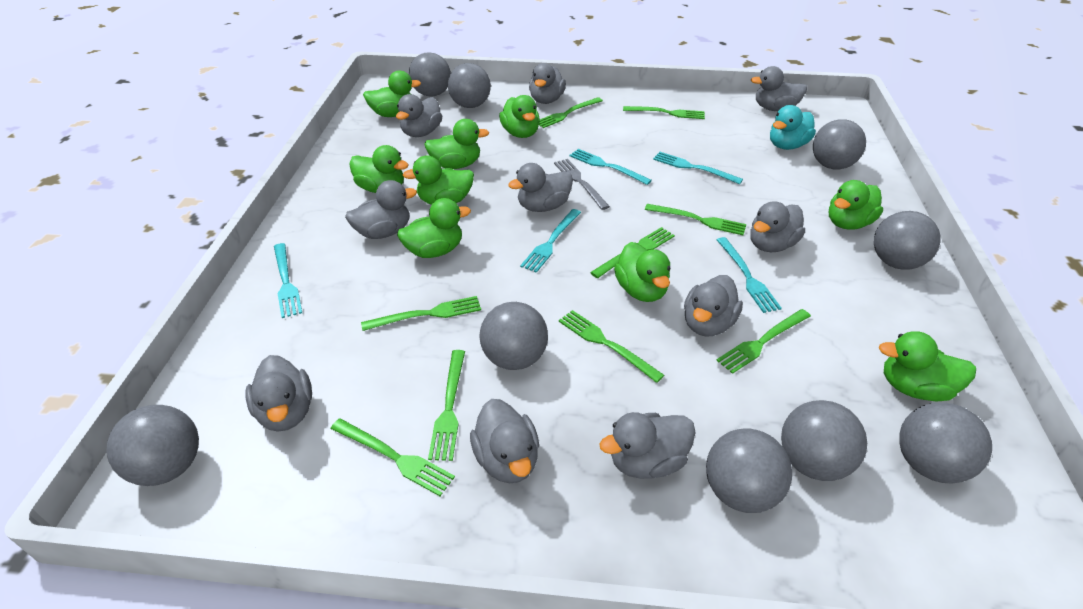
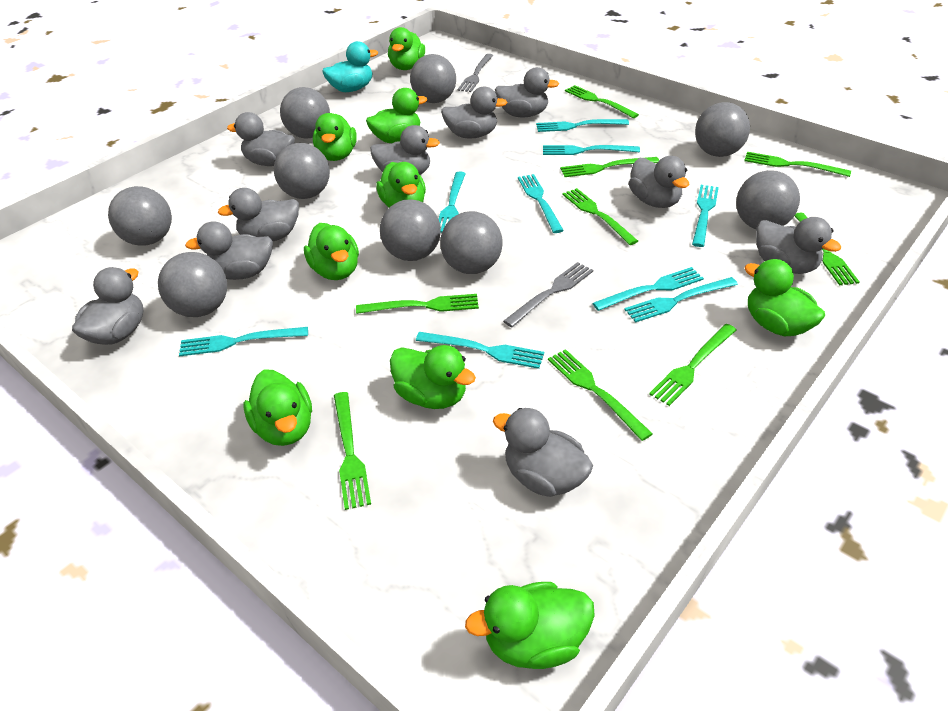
grey fork: 1 -> 2
turquoise fork: 5 -> 9

